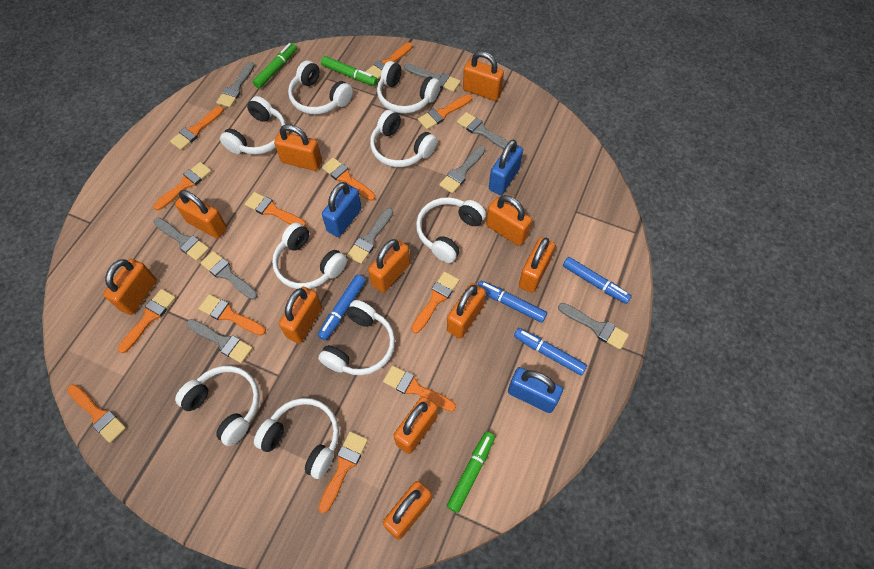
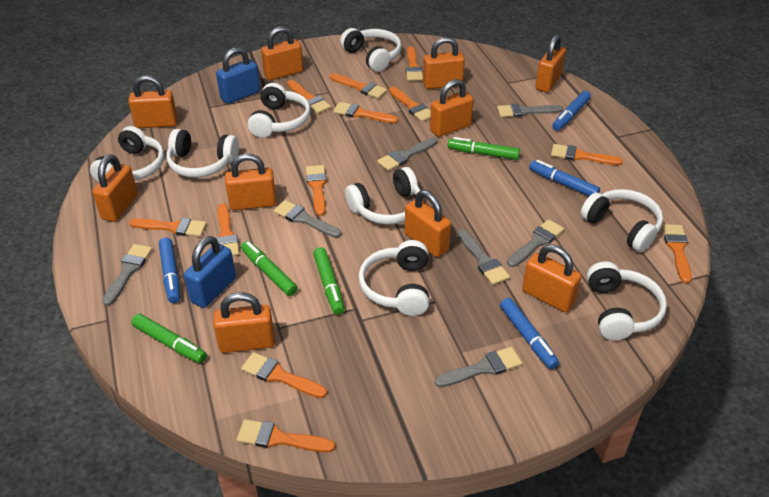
blue padlock: 3 -> 2
green marker: 3 -> 4
grey brush: 9 -> 7
orange padlock: 11 -> 10
white headphones: 9 -> 8

